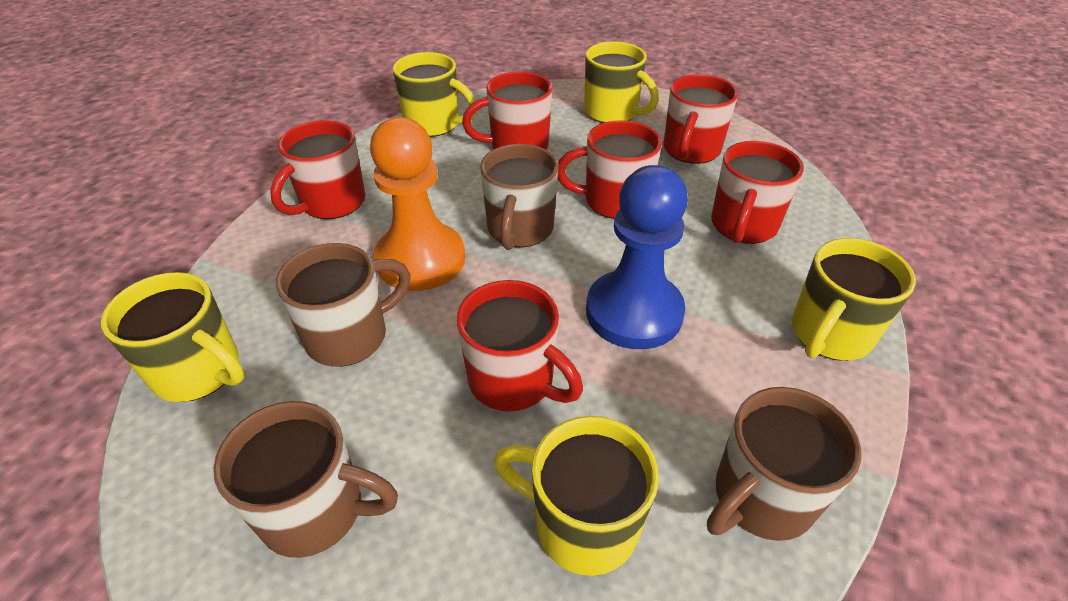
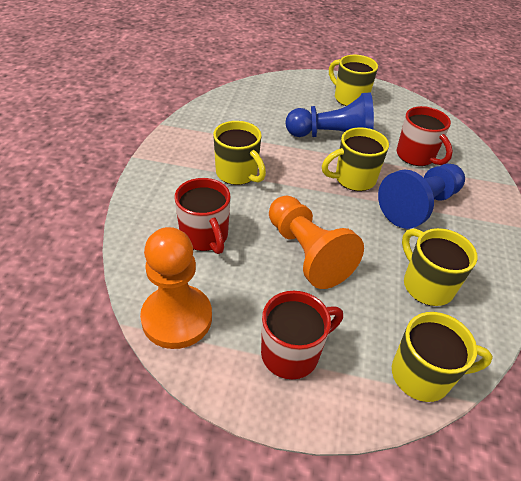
blue pawn: 1 -> 2
brown mug: 4 -> 0
orange pawn: 1 -> 2
red mug: 6 -> 3

